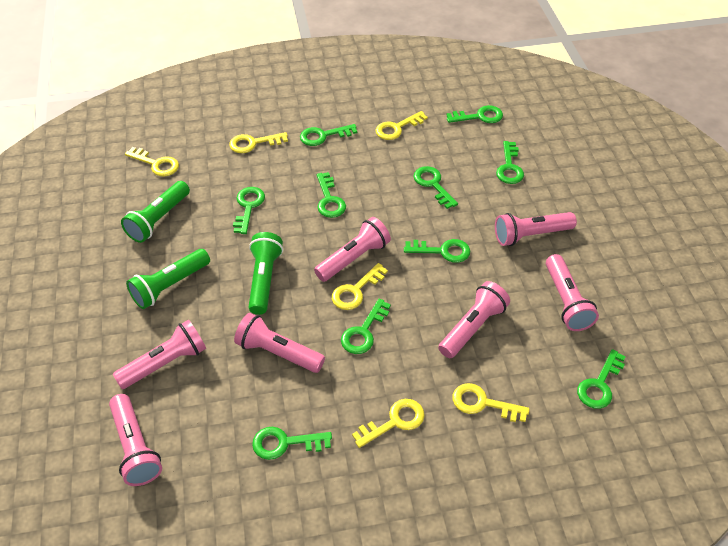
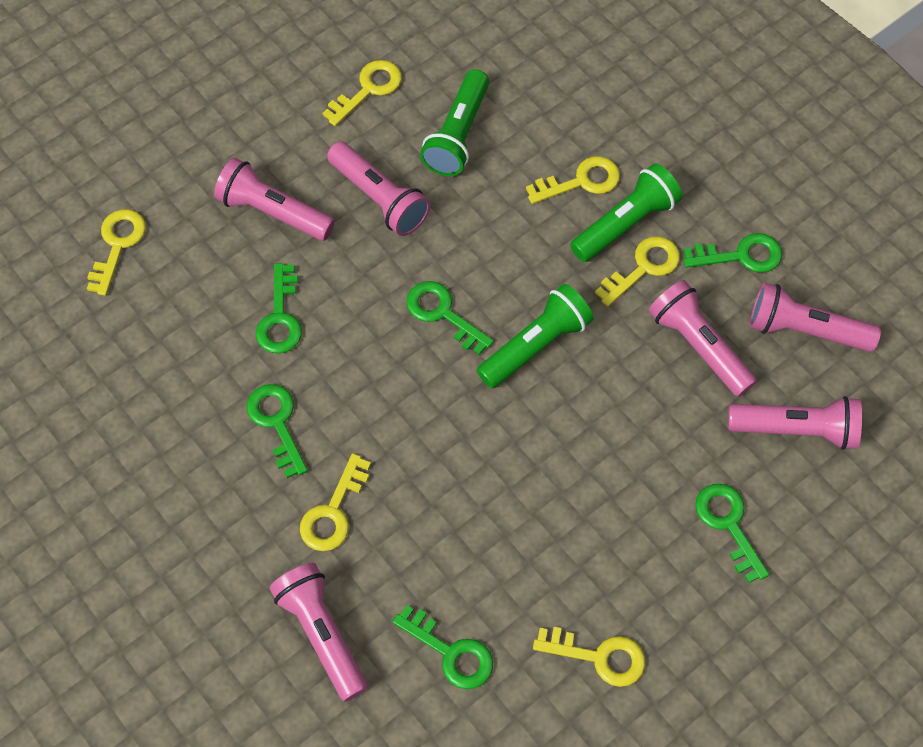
green key: 10 -> 6
pink flashlight: 7 -> 6

